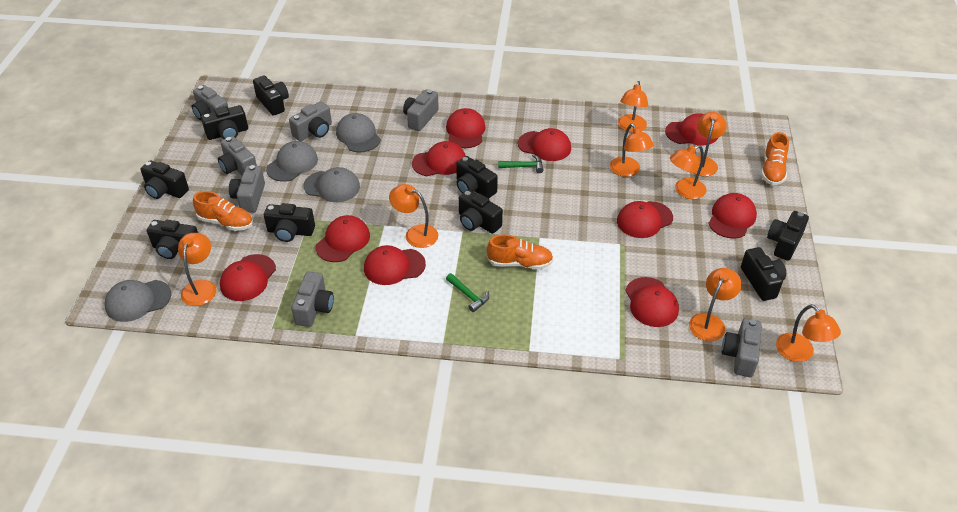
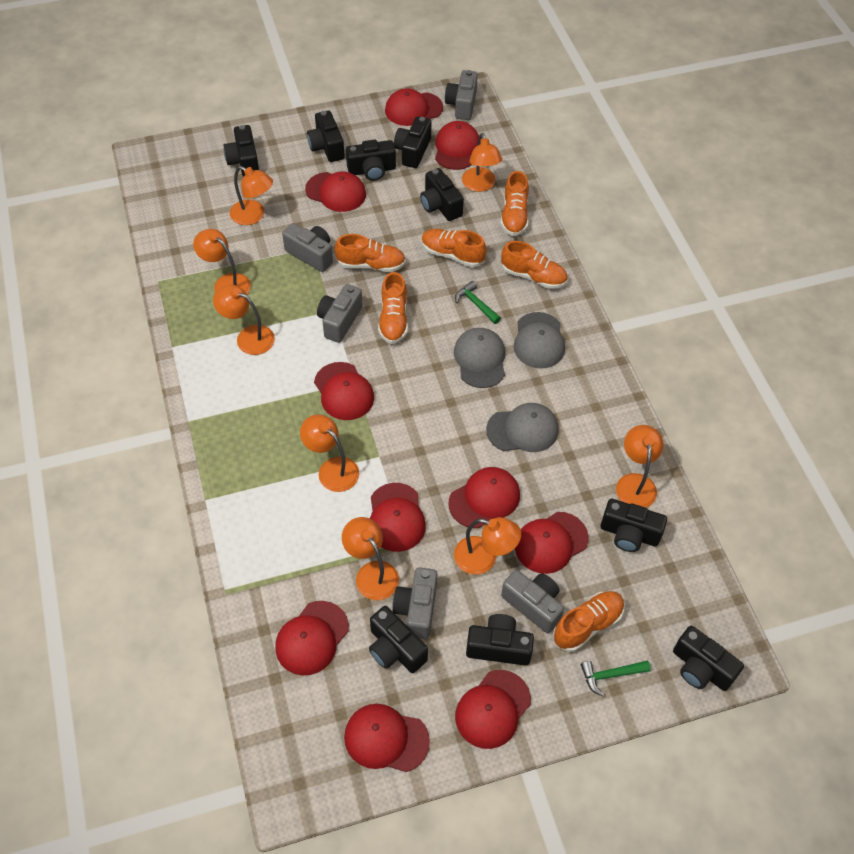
grey camera: 7 -> 5
grey cap: 4 -> 3
orange shoe: 3 -> 6

